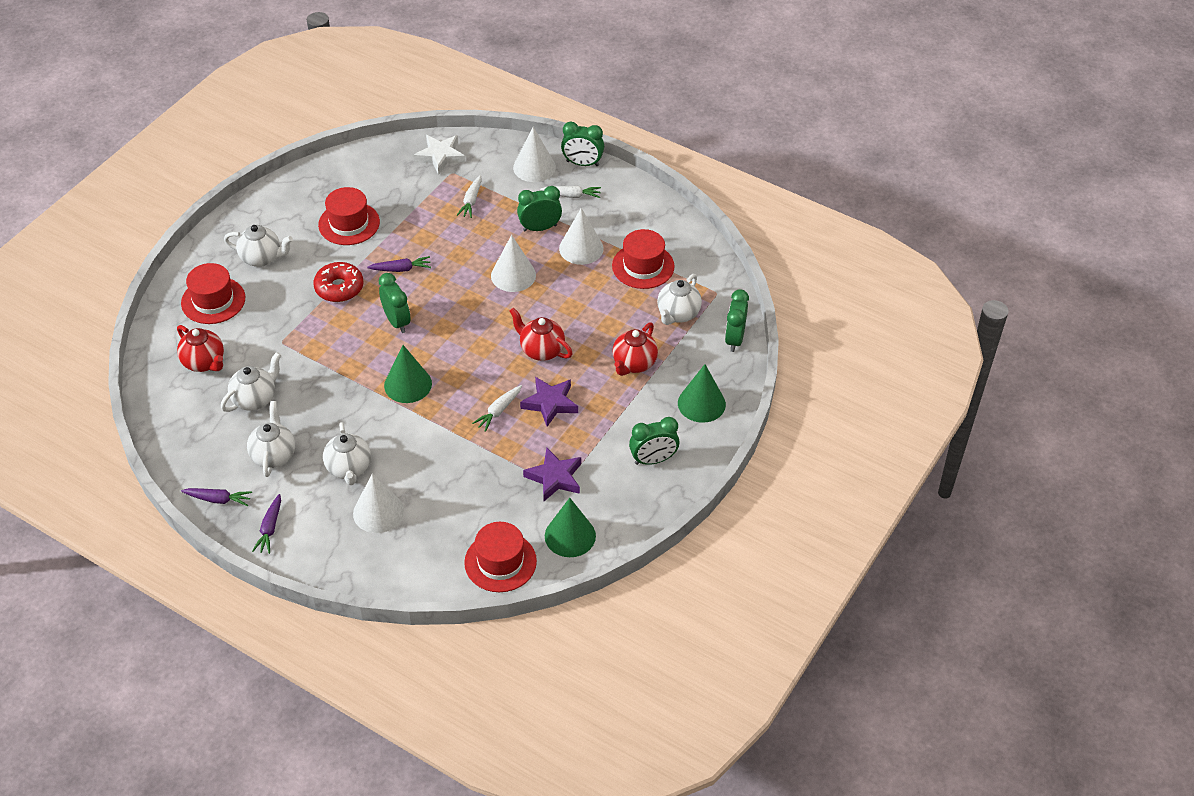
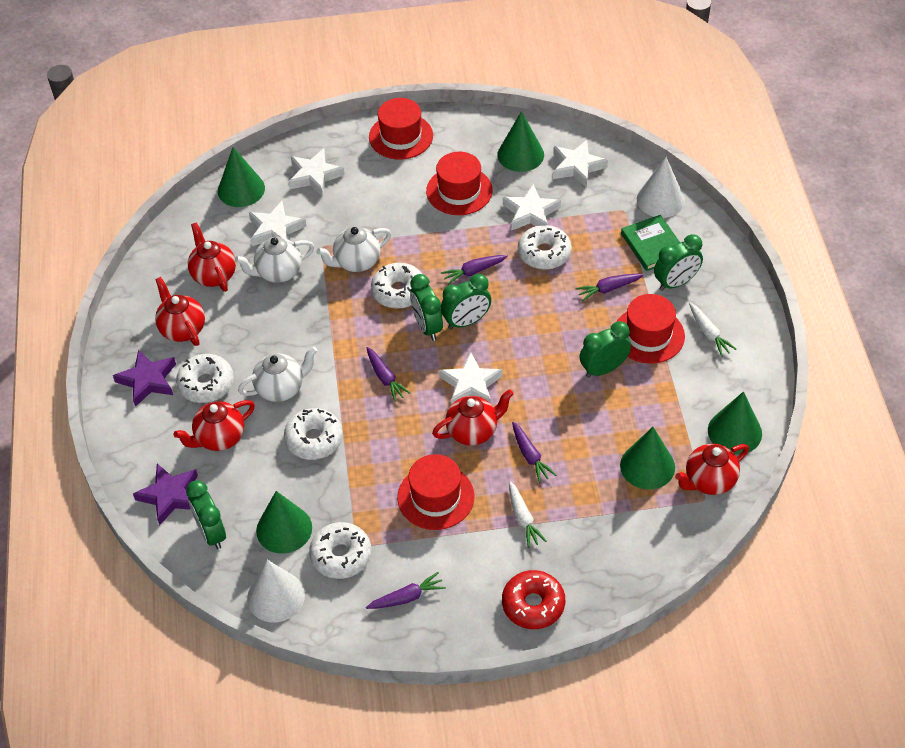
green book: 0 -> 1
green cone: 3 -> 5
purple carrot: 3 -> 5
red teapot: 3 -> 5
white carrot: 3 -> 2
white cone: 4 -> 2
white donut: 0 -> 5
white star: 1 -> 5
white teapot: 5 -> 3

